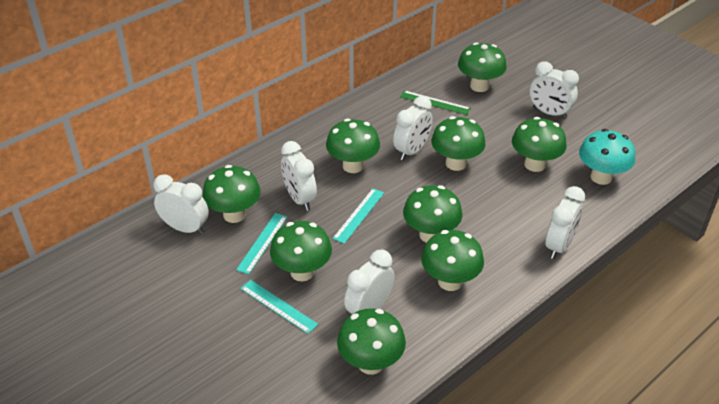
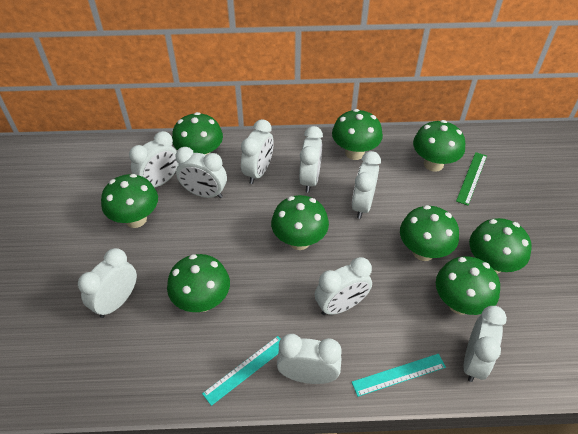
turquoise mushroom: 1 -> 0
turquoise ruler: 3 -> 2
white clock: 6 -> 9

